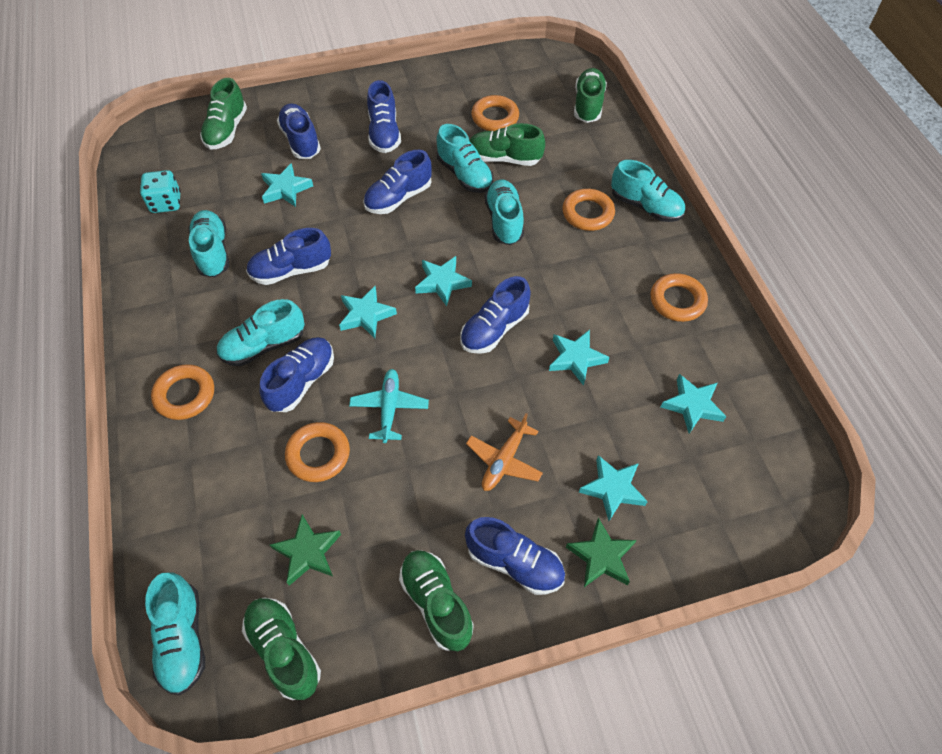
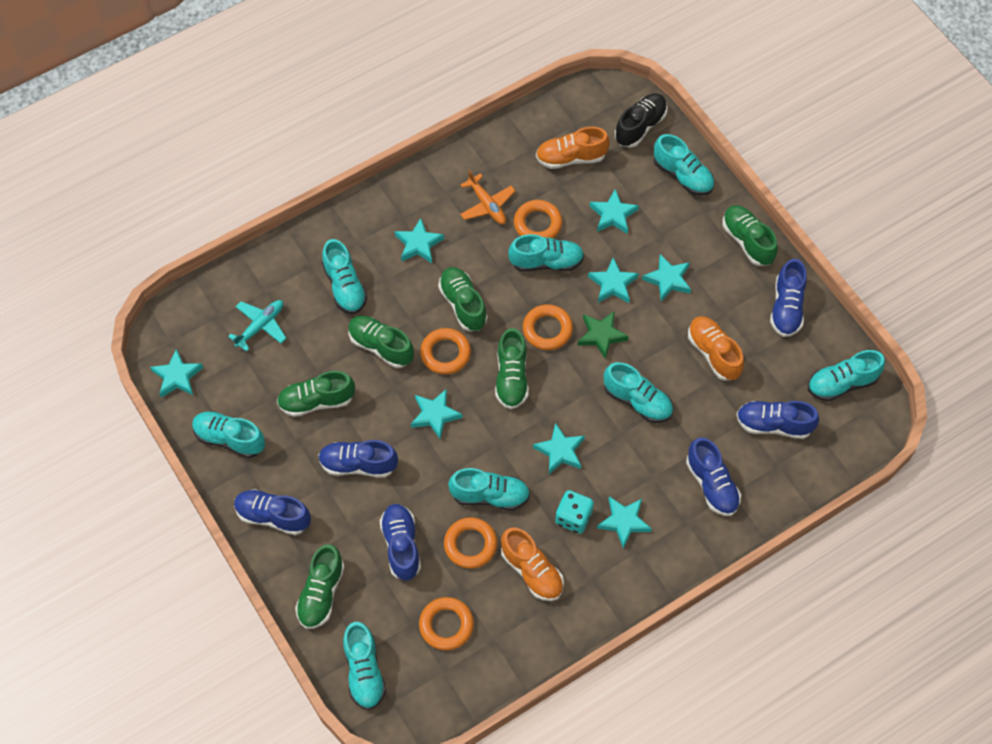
black shoe: 0 -> 1
blue shoe: 7 -> 6
green shoe: 5 -> 6
green star: 2 -> 1
orange shoe: 0 -> 3
turquoise shoe: 6 -> 8
turquoise star: 6 -> 8

